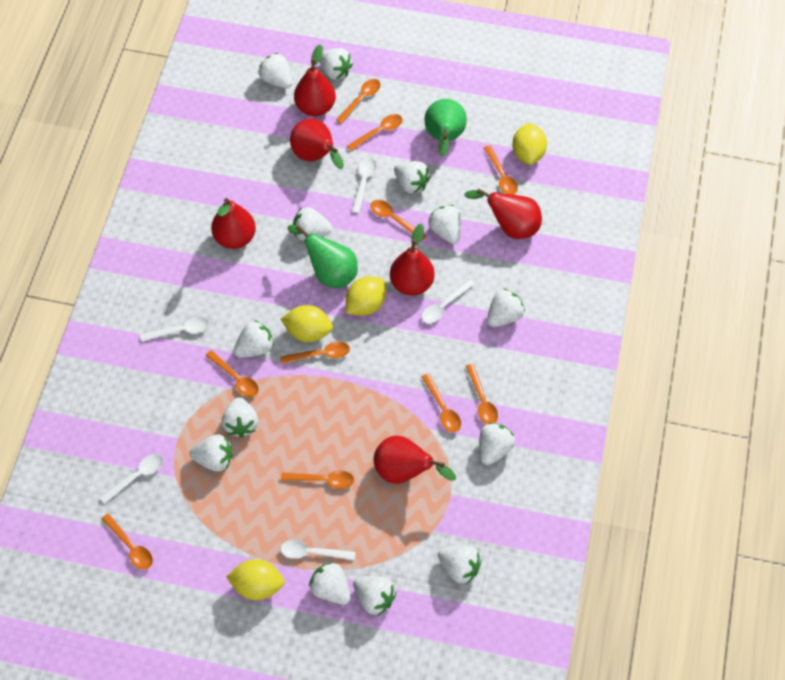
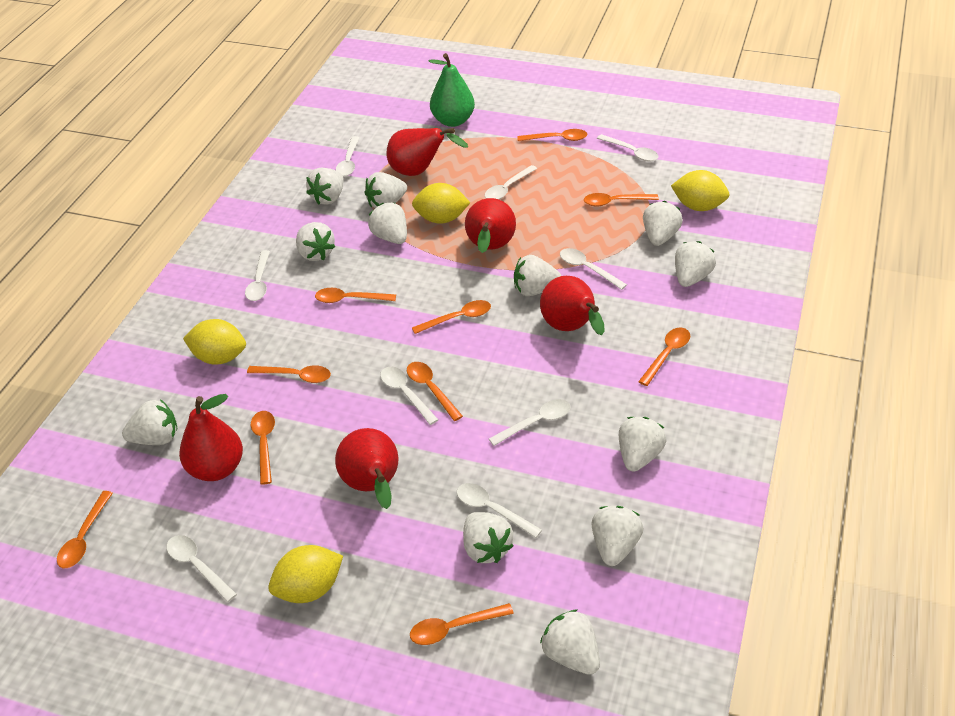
green pear: 2 -> 1
red pear: 6 -> 5
white spoon: 5 -> 9
white strawberry: 13 -> 12

